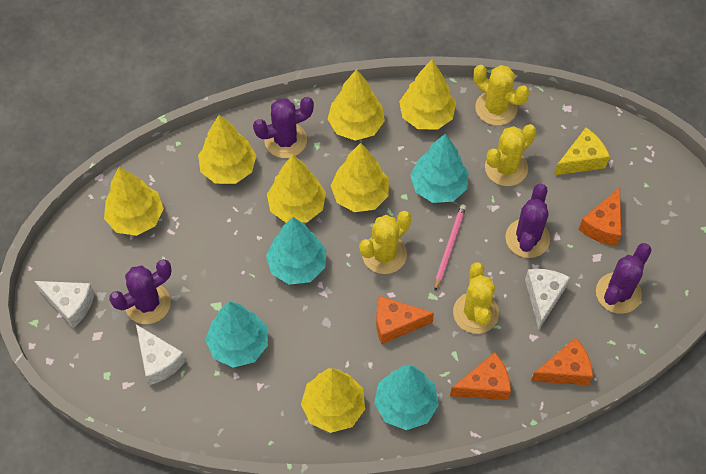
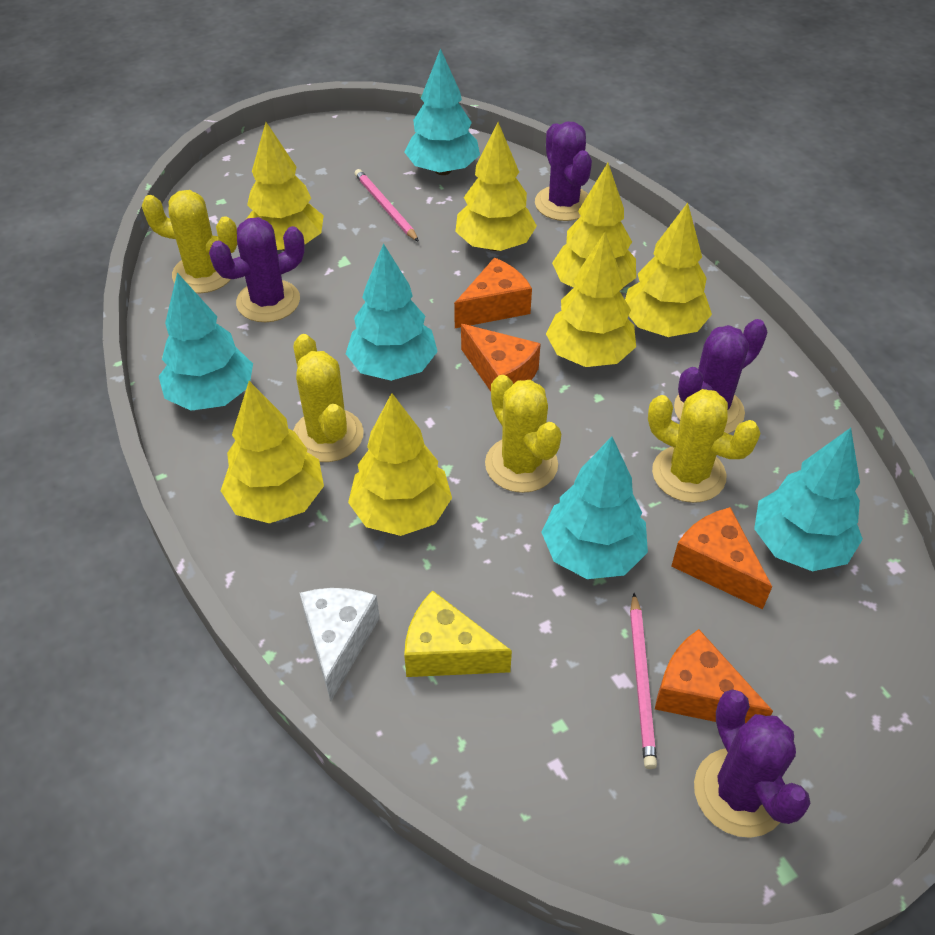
pink pencil: 1 -> 2
turquoise tree: 4 -> 5
white cheese: 3 -> 1

